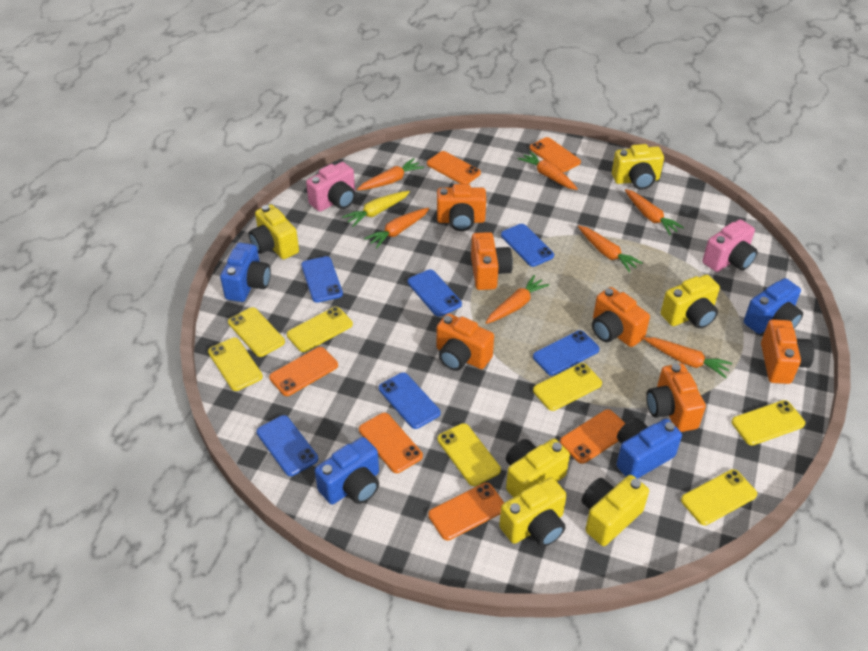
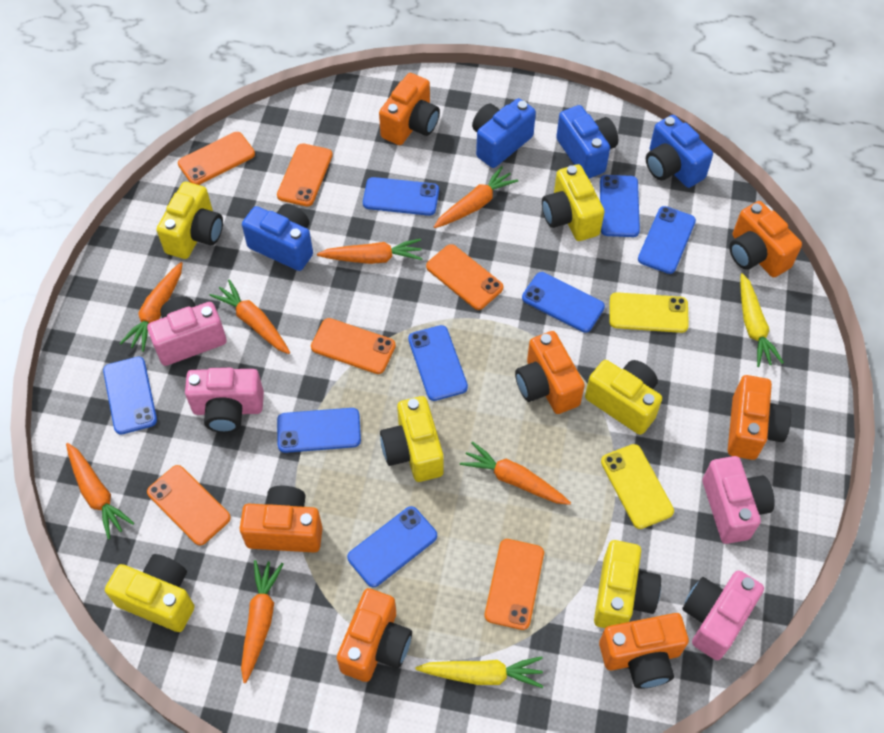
blue phone: 6 -> 8
orange camera: 6 -> 7
pink camera: 2 -> 4
yellow carrot: 1 -> 2
yellow phone: 7 -> 2

